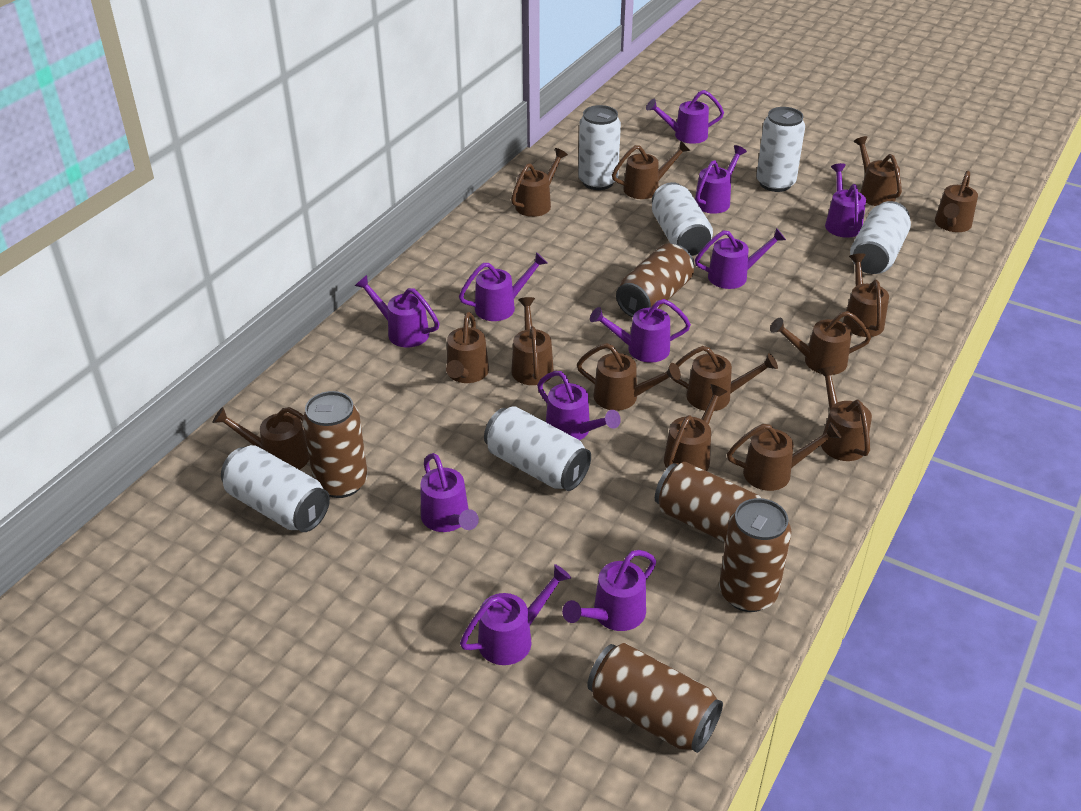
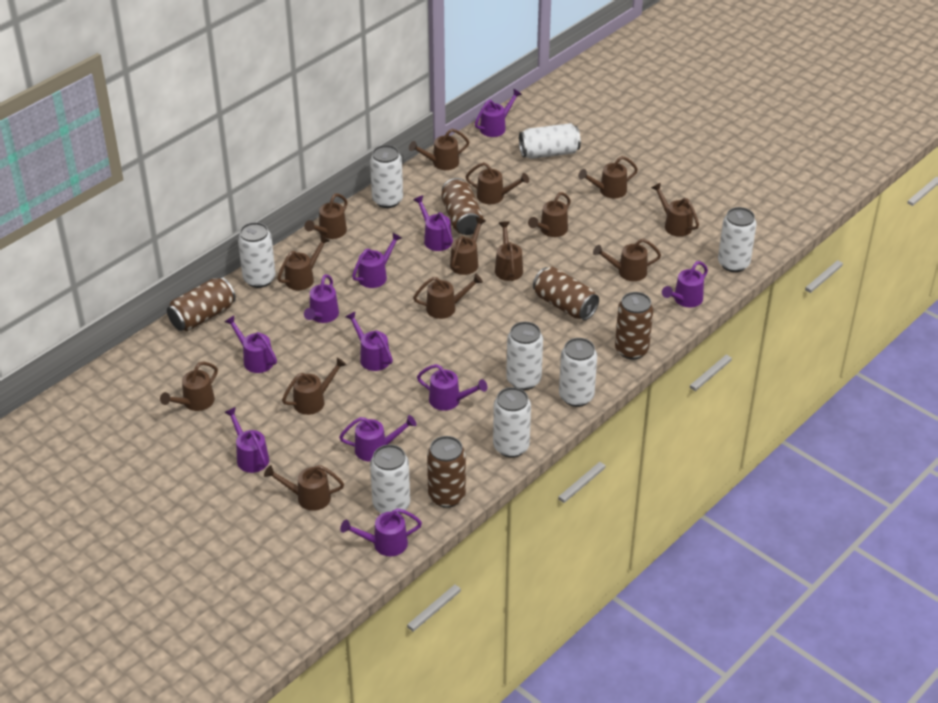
white can: 6 -> 8

